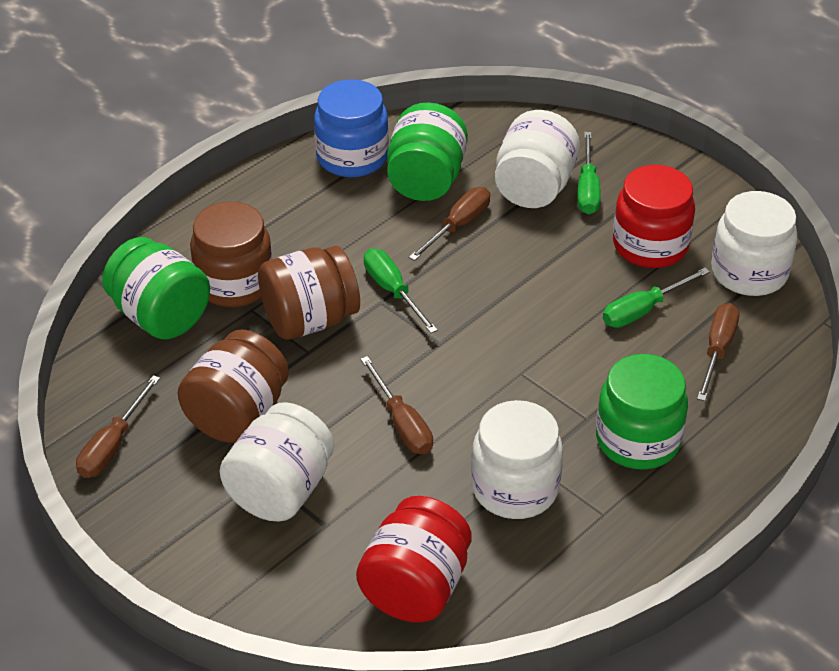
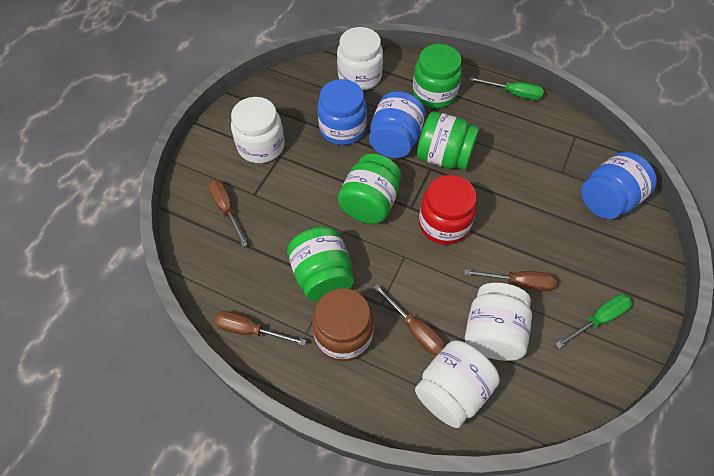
blue jar: 1 -> 3
brown jar: 3 -> 1
green jar: 3 -> 4
green screwdriver: 3 -> 2
red jar: 2 -> 1

